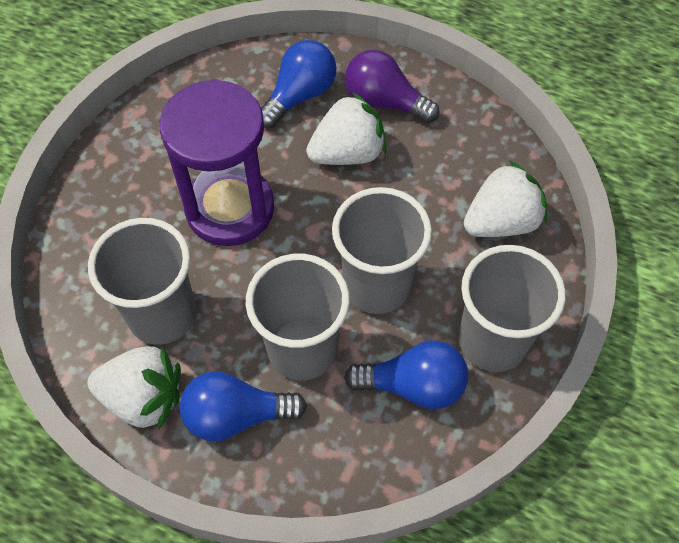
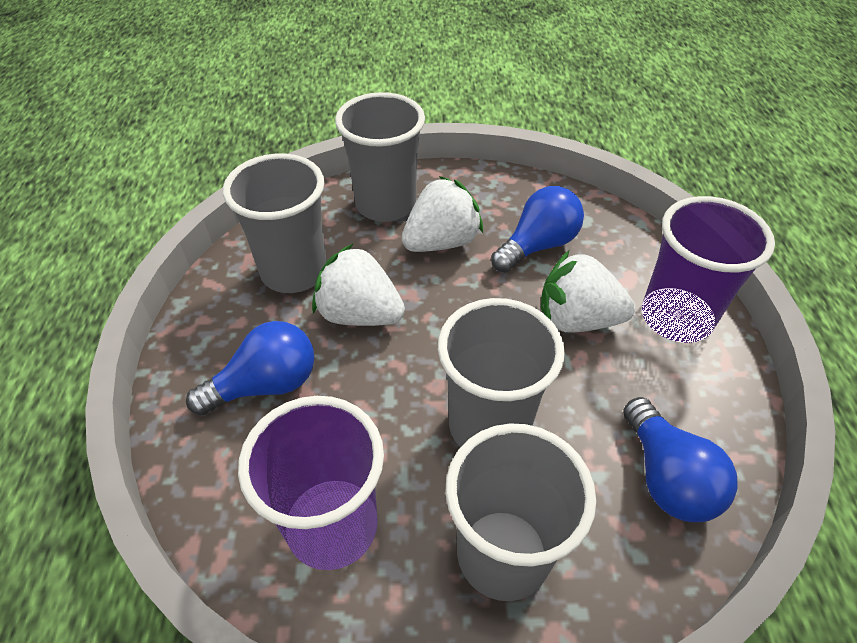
purple cup: 0 -> 2
purple hourglass: 1 -> 0
purple light bulb: 1 -> 0

